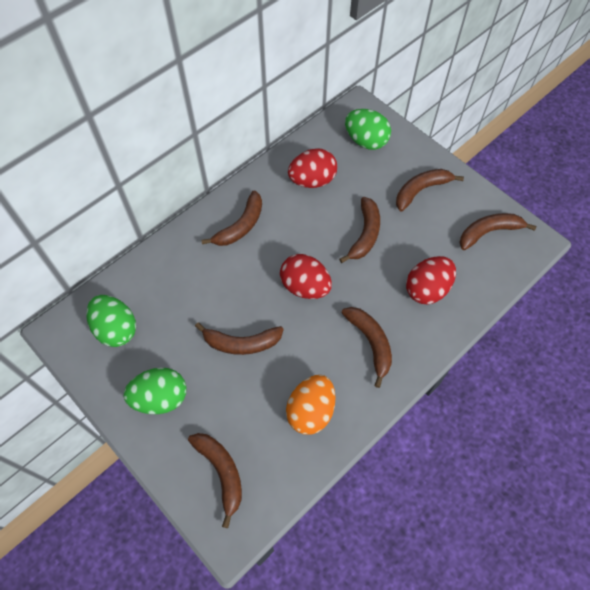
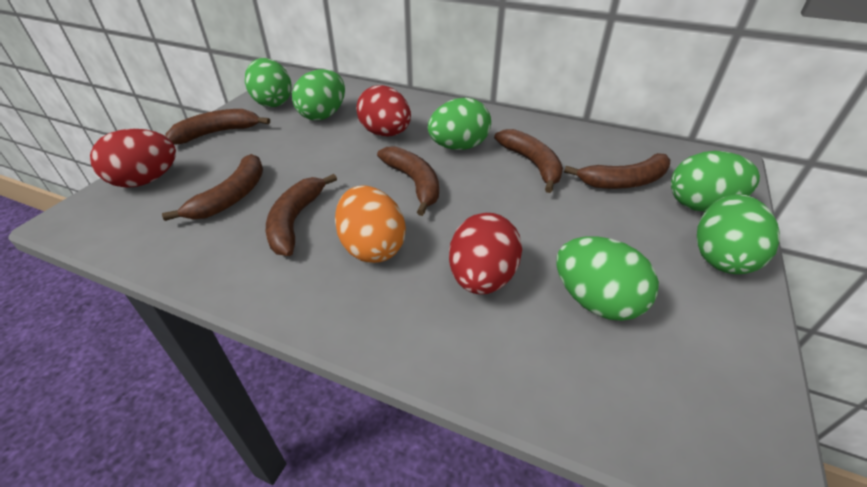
brown banana: 7 -> 6
green egg: 3 -> 6

